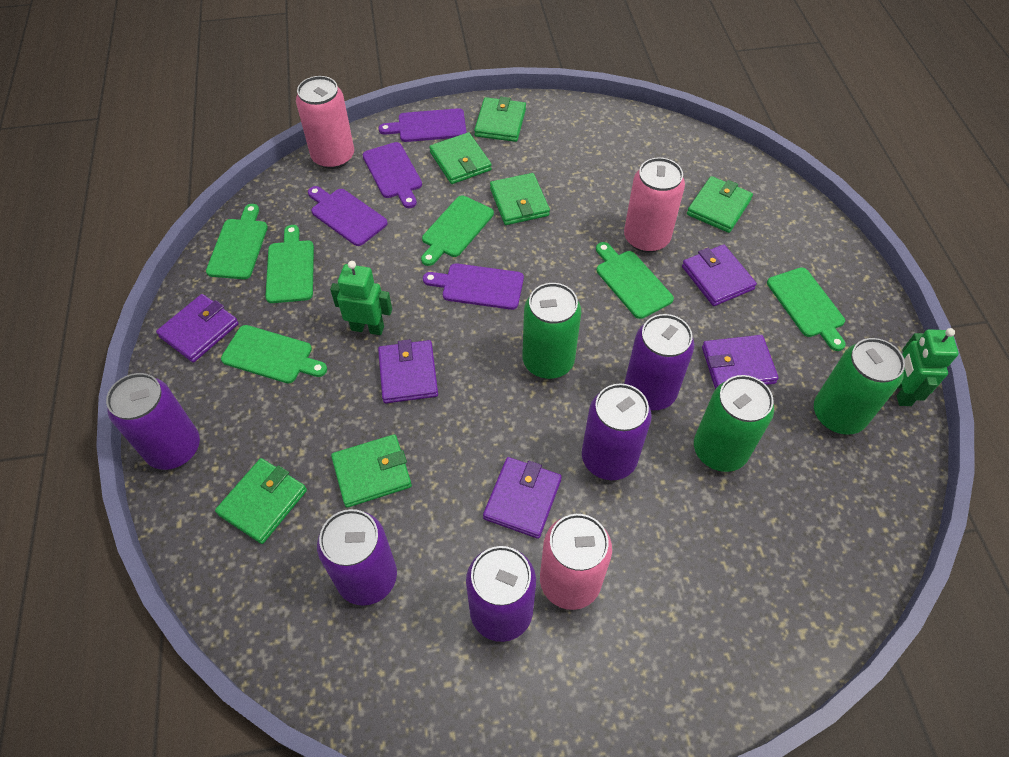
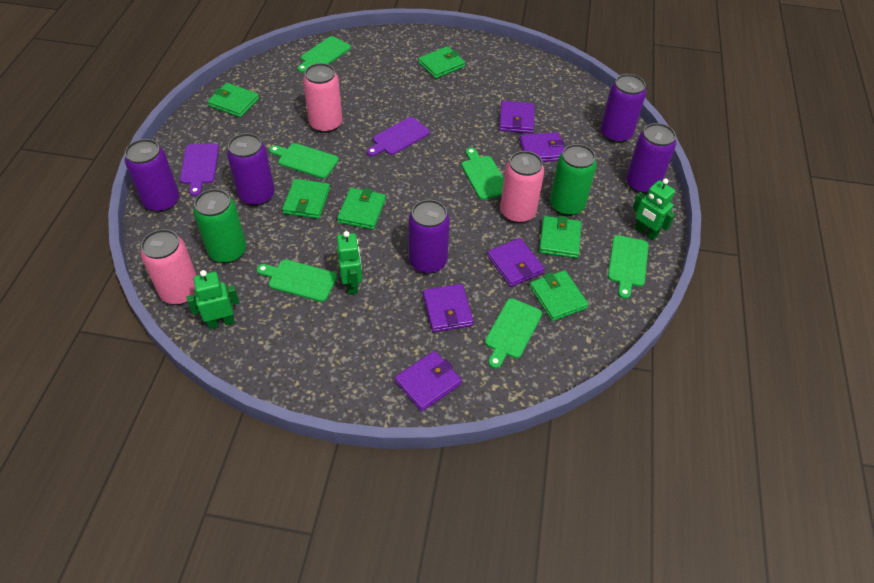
green can: 3 -> 2
green robot: 2 -> 3
purple cutting board: 4 -> 2

